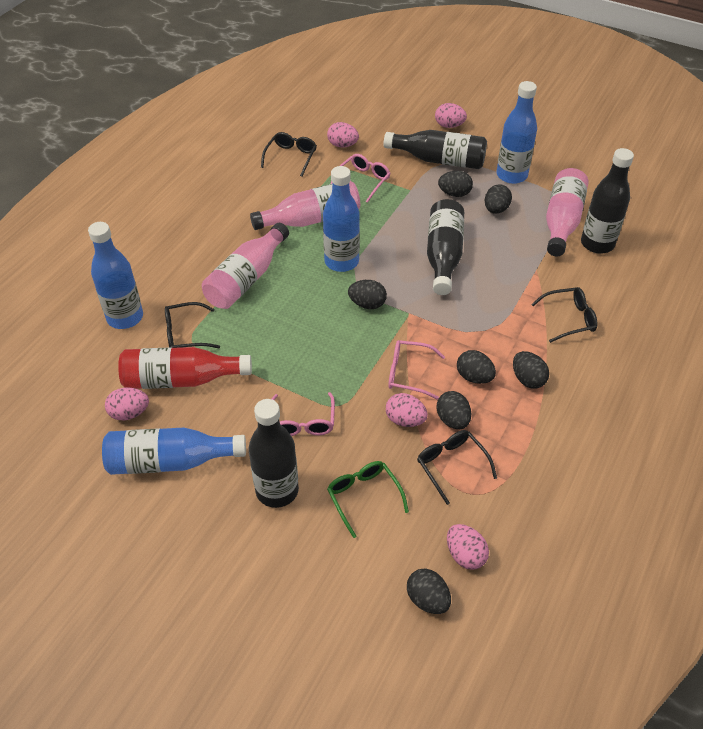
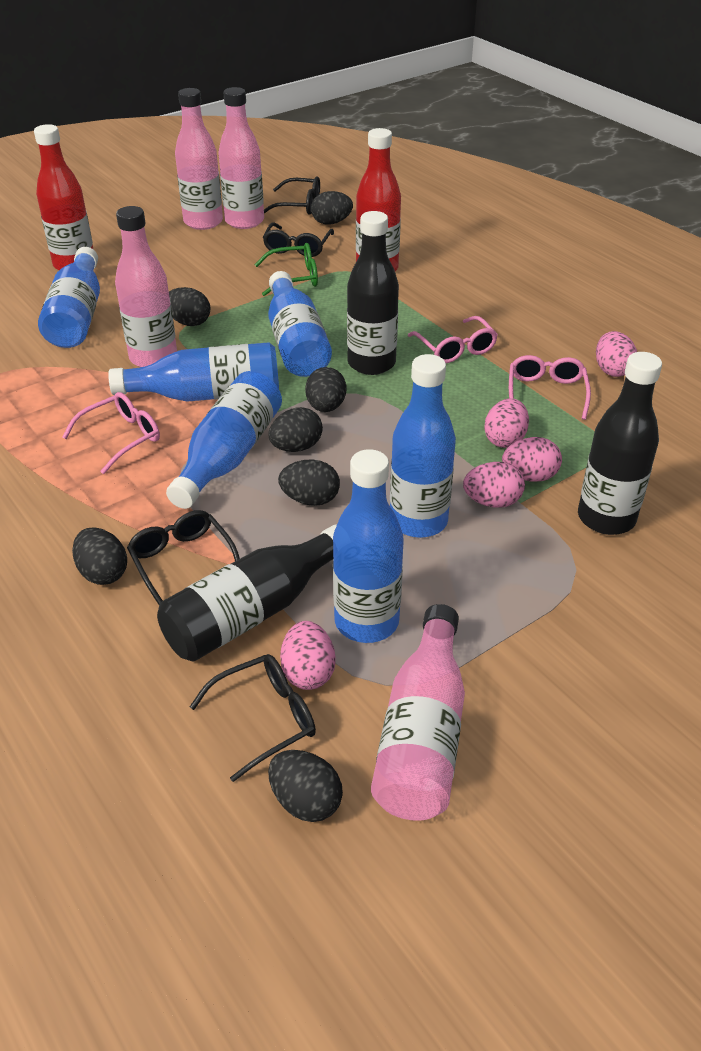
black bottle: 4 -> 3
blue bottle: 4 -> 6
pink bottle: 3 -> 4
red bottle: 1 -> 2

